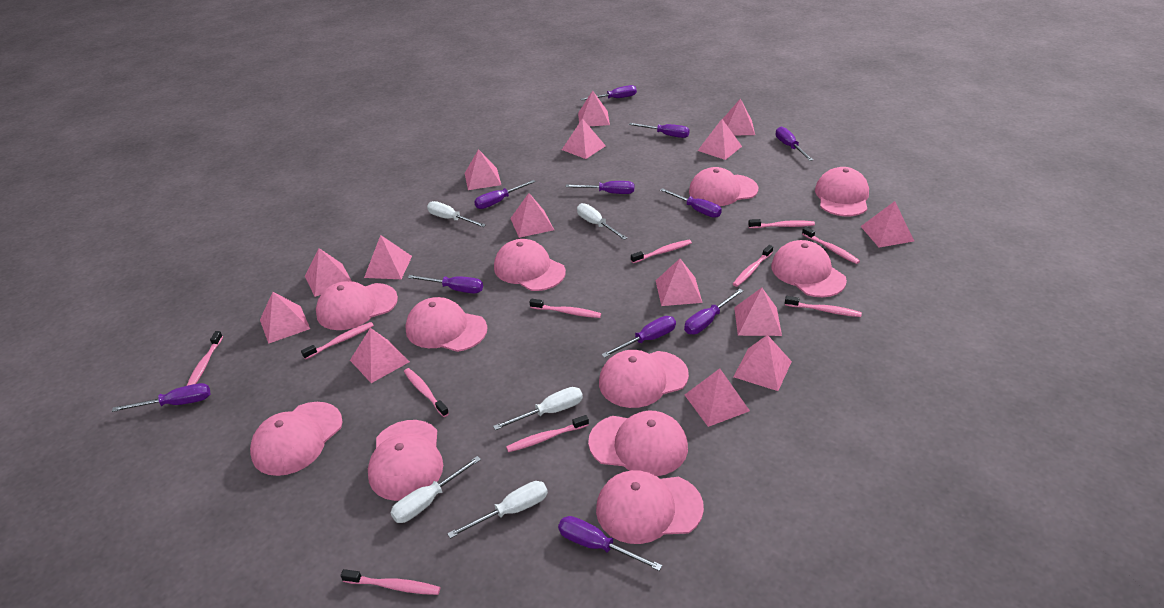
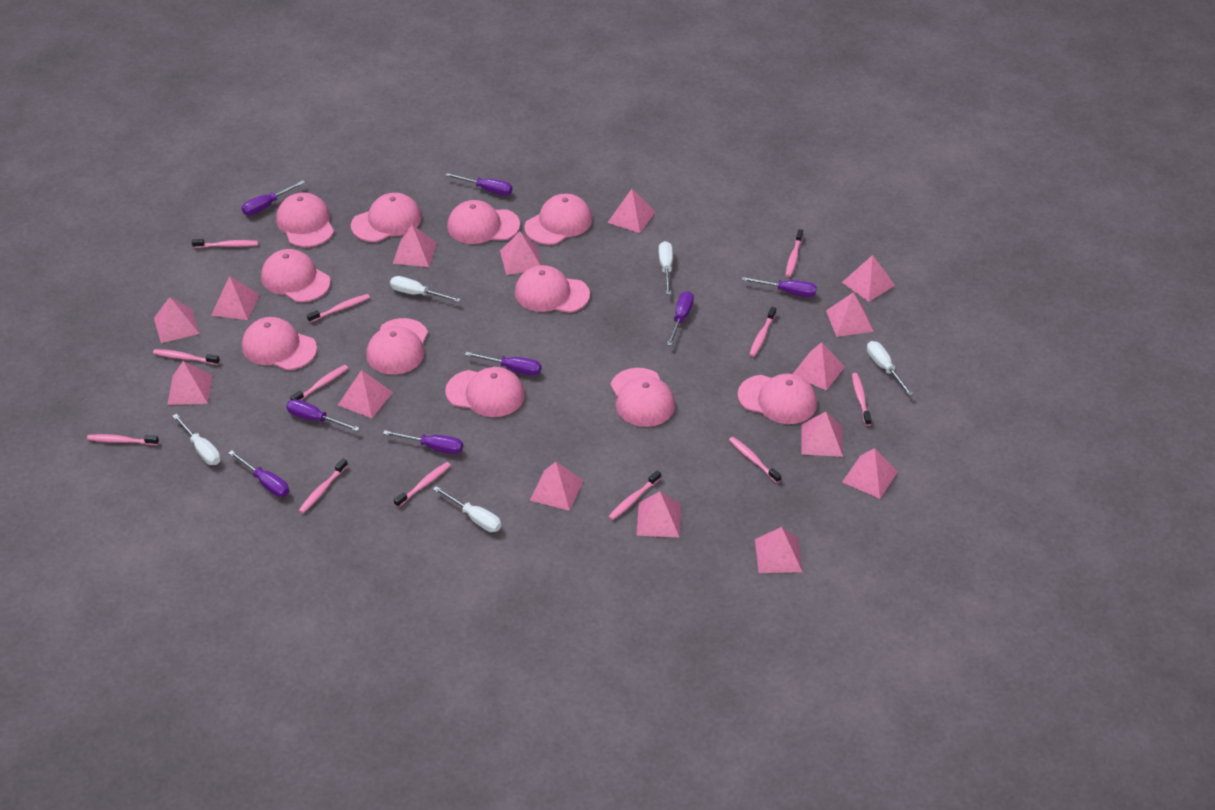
pink toothbrush: 11 -> 12
purple screwdriver: 11 -> 8

